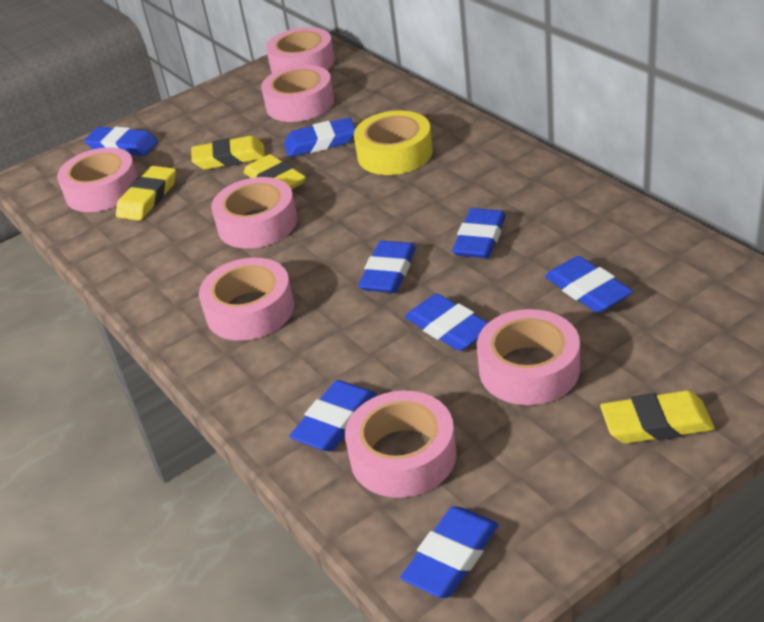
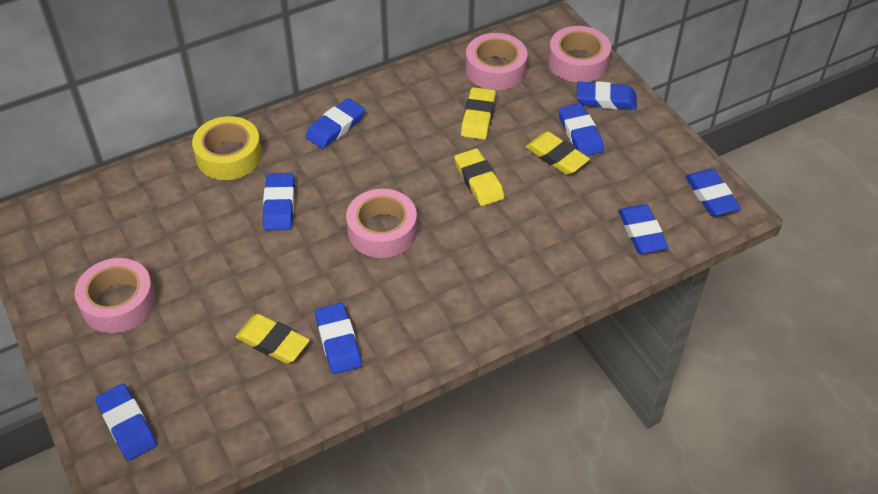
pink tape: 7 -> 4

